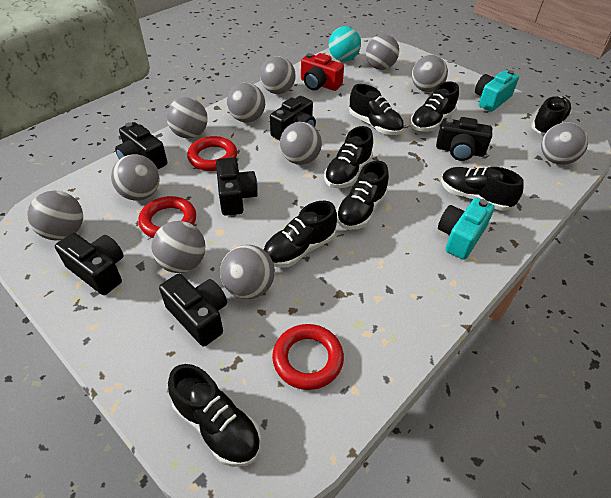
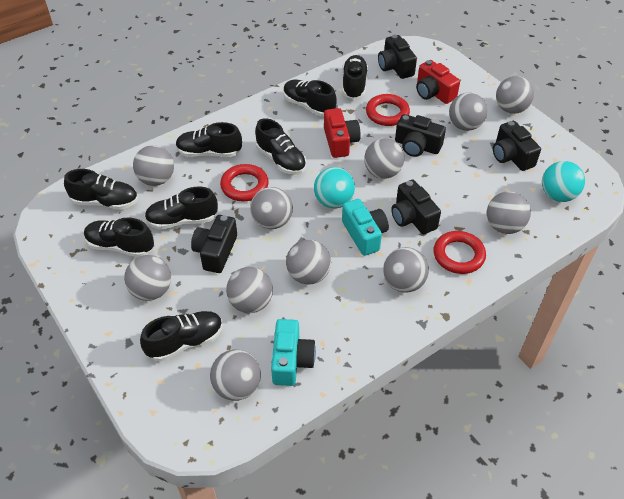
black camera: 6 -> 5
red camera: 1 -> 2
turquoise ball: 1 -> 2

